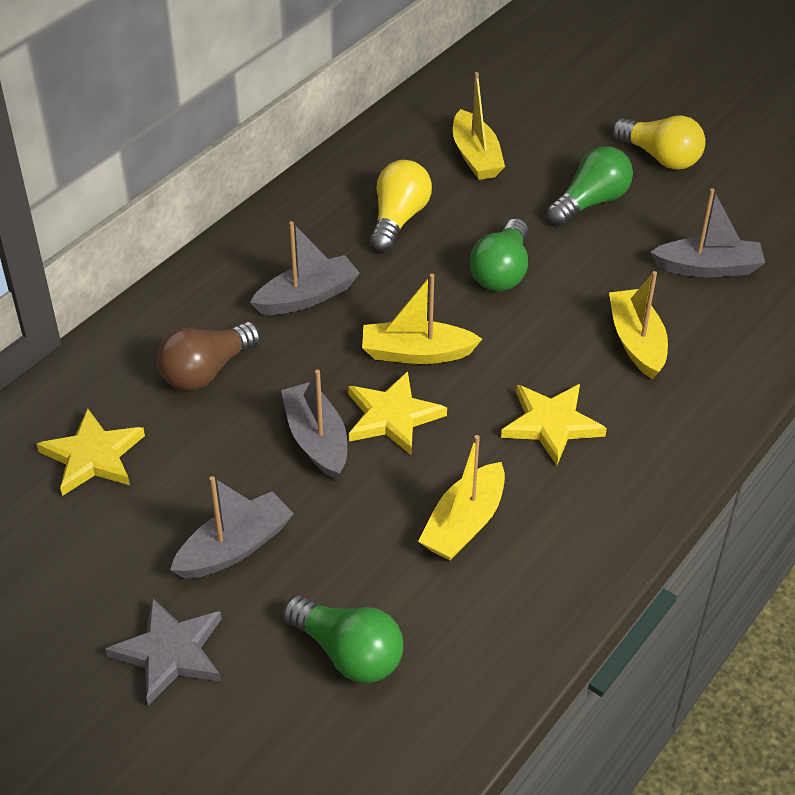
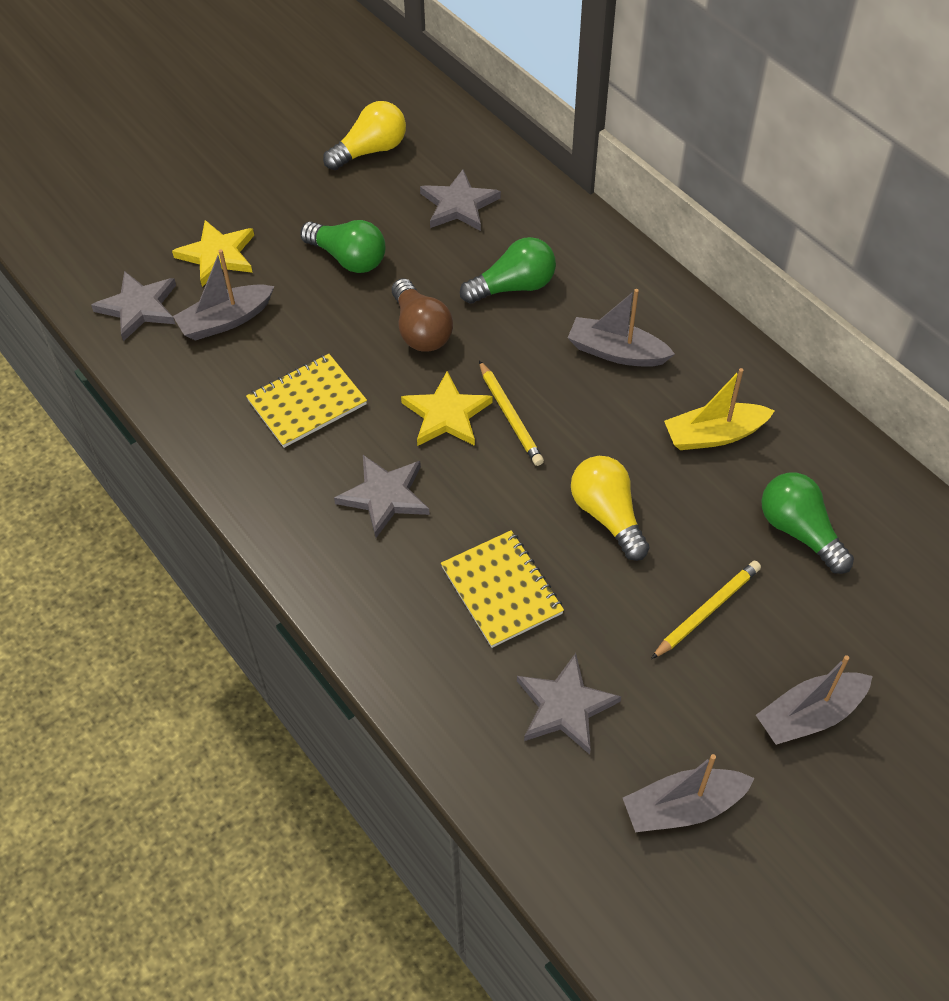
grey star: 1 -> 4
yellow boat: 4 -> 1
yellow notebook: 0 -> 2
yellow pencil: 0 -> 2
yellow star: 3 -> 2

